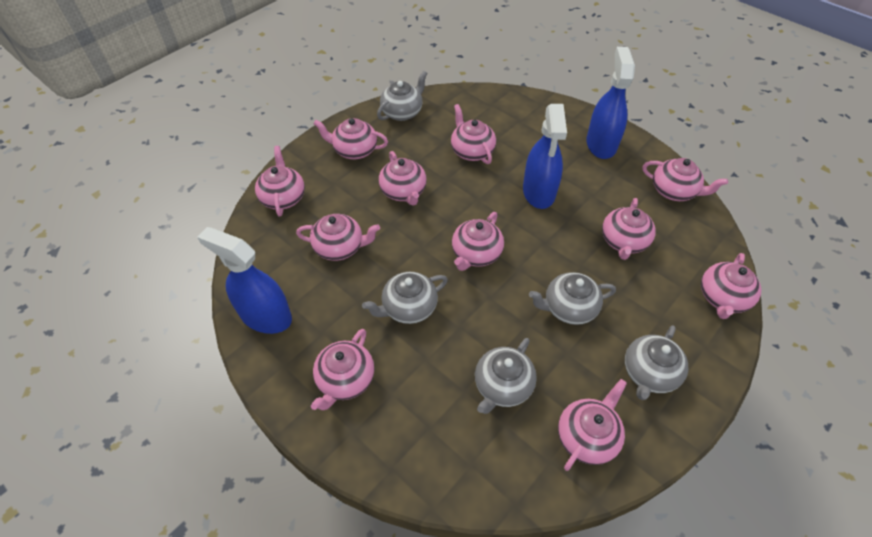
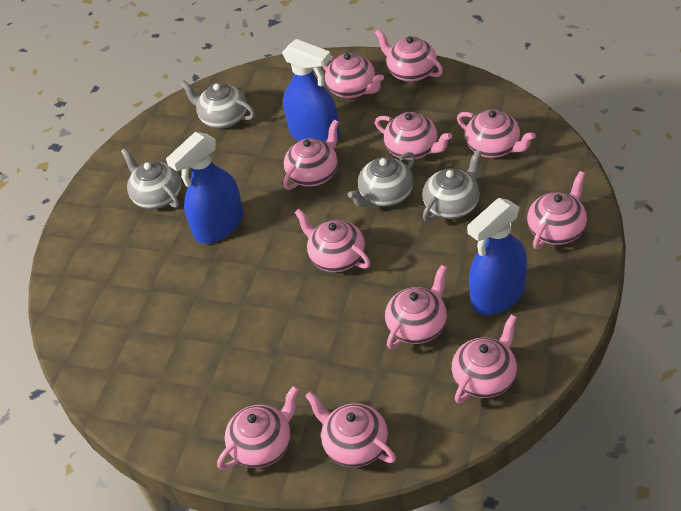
grey teapot: 5 -> 4

